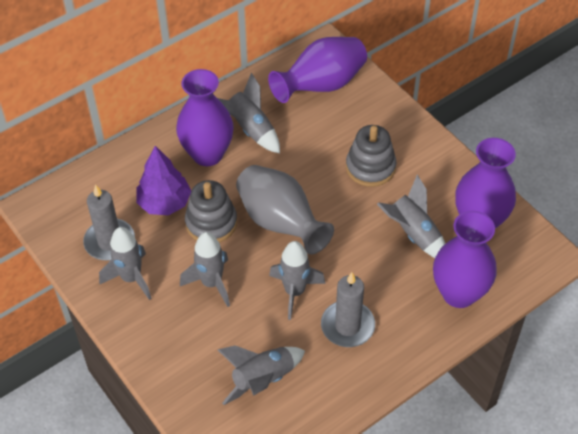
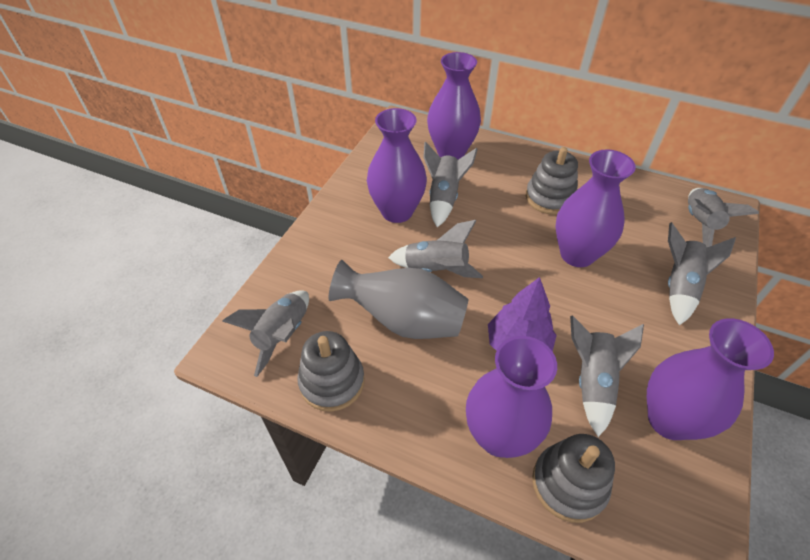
grey candle: 2 -> 0
grey stacking toy: 2 -> 3
purple vase: 4 -> 5

